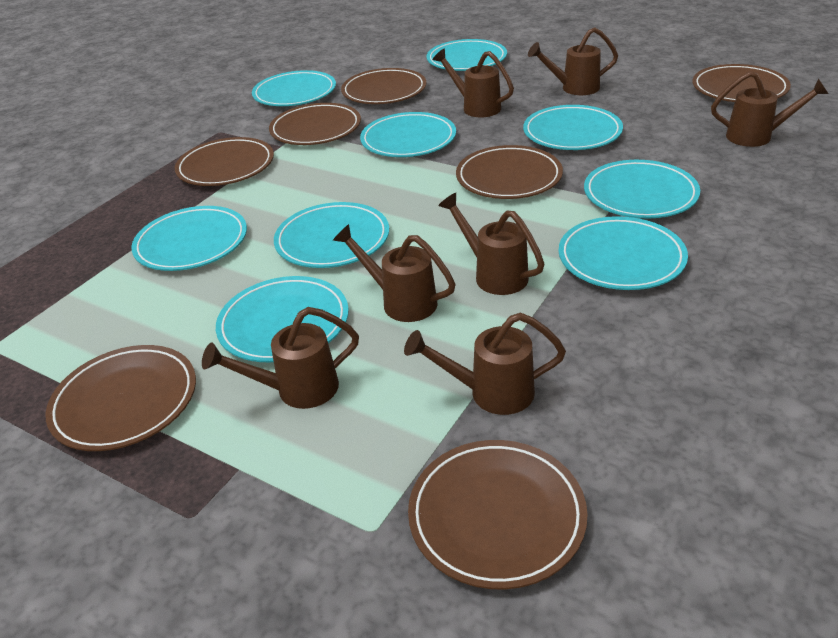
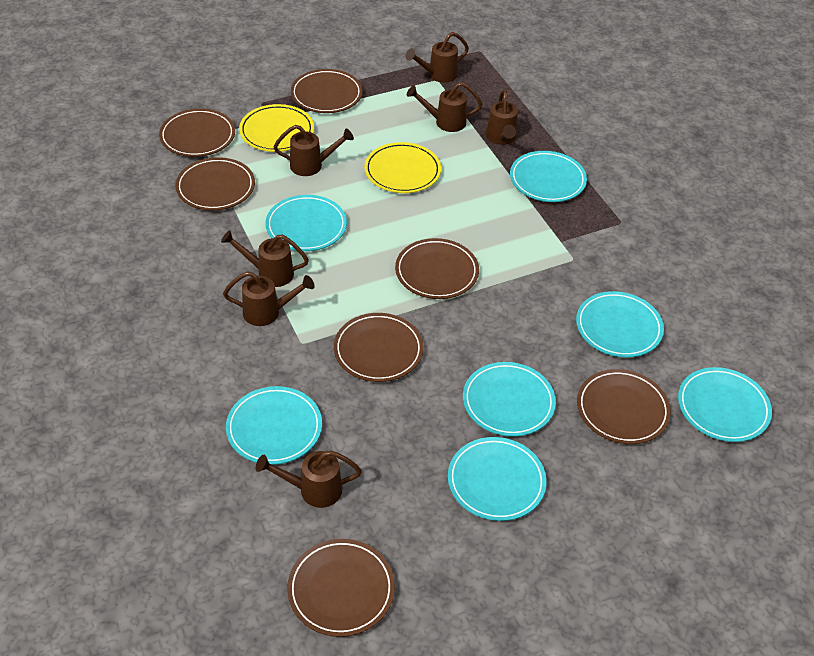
turquoise plate: 9 -> 7
yellow plate: 0 -> 2

